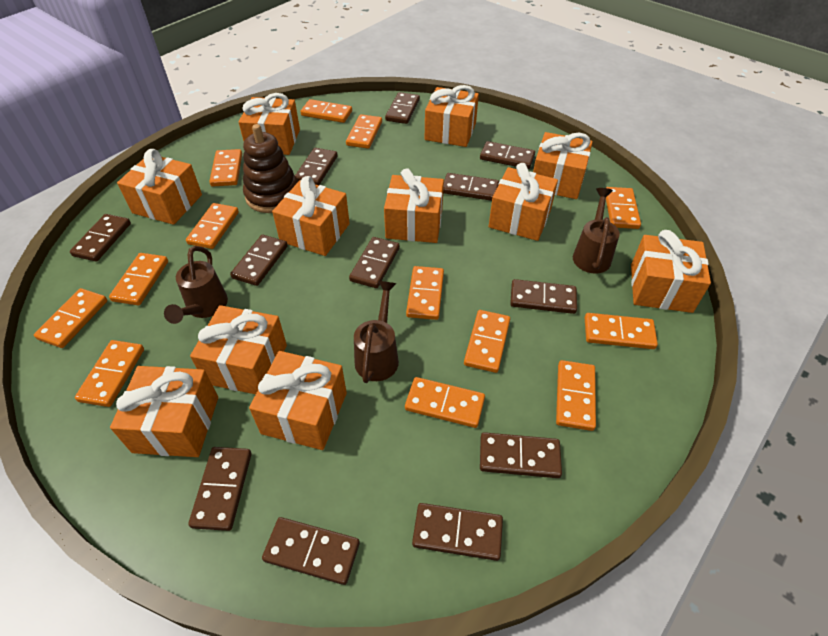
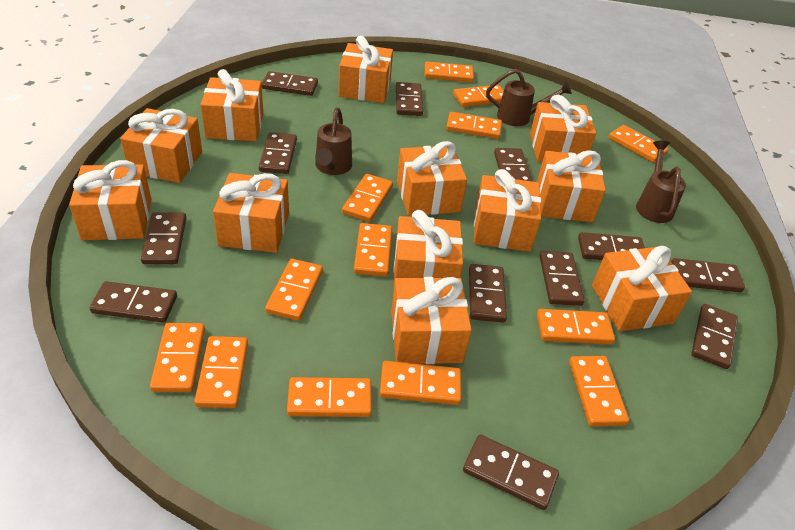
brown stacking toy: 1 -> 0
orange gift: 11 -> 12

